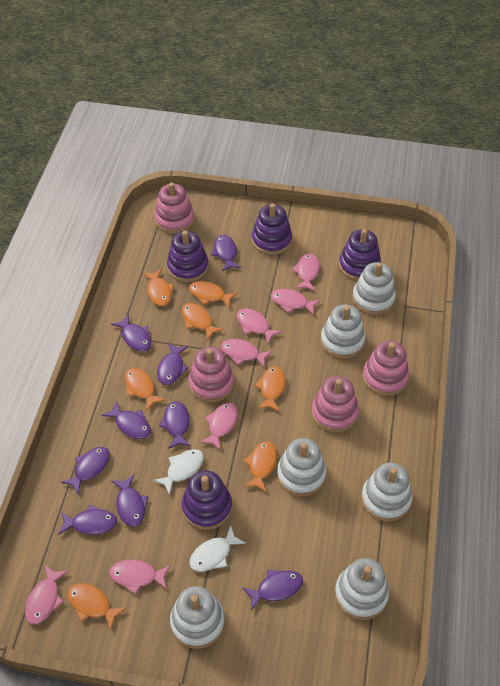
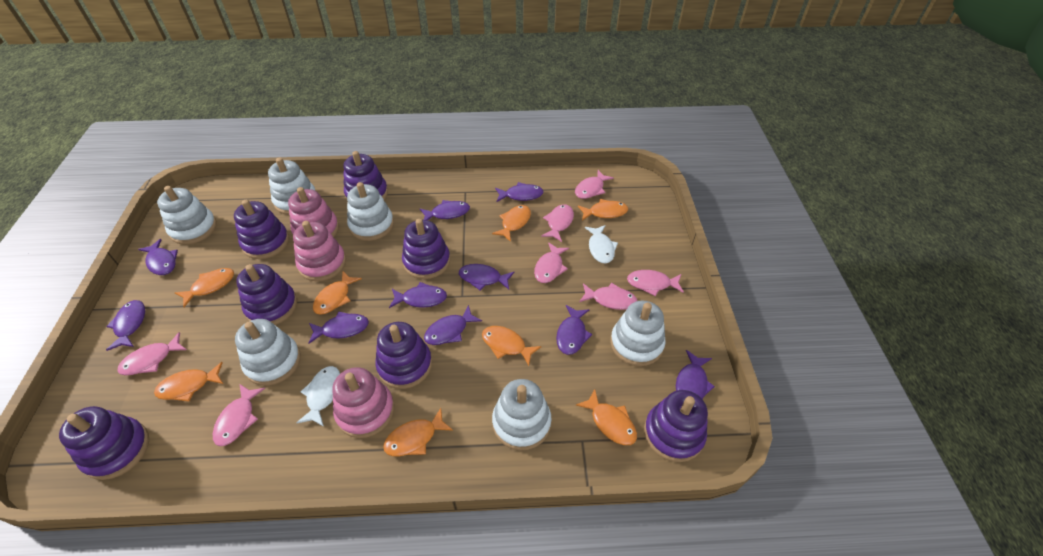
orange fish: 7 -> 8
pink stacking toy: 4 -> 3
purple fish: 9 -> 10
purple stacking toy: 4 -> 7

